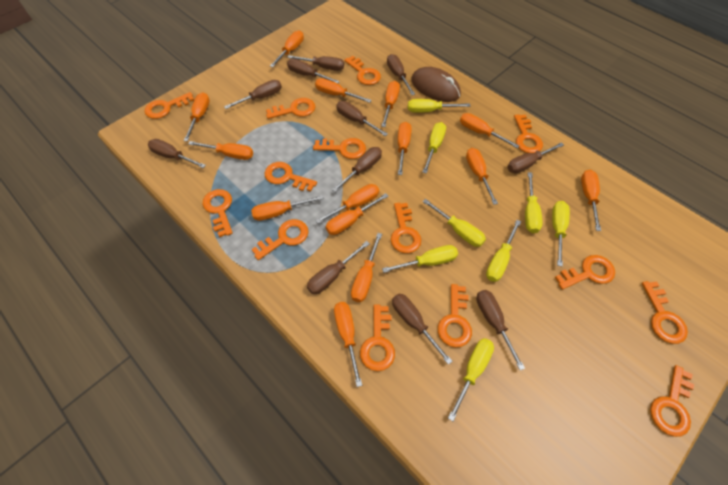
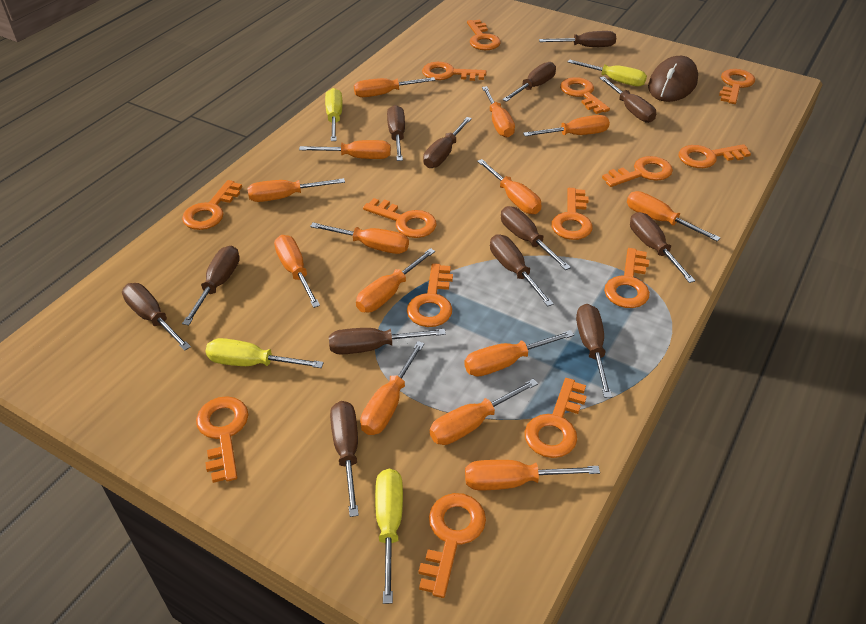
brown screwdriver: 11 -> 13
yellow screwdriver: 8 -> 4

